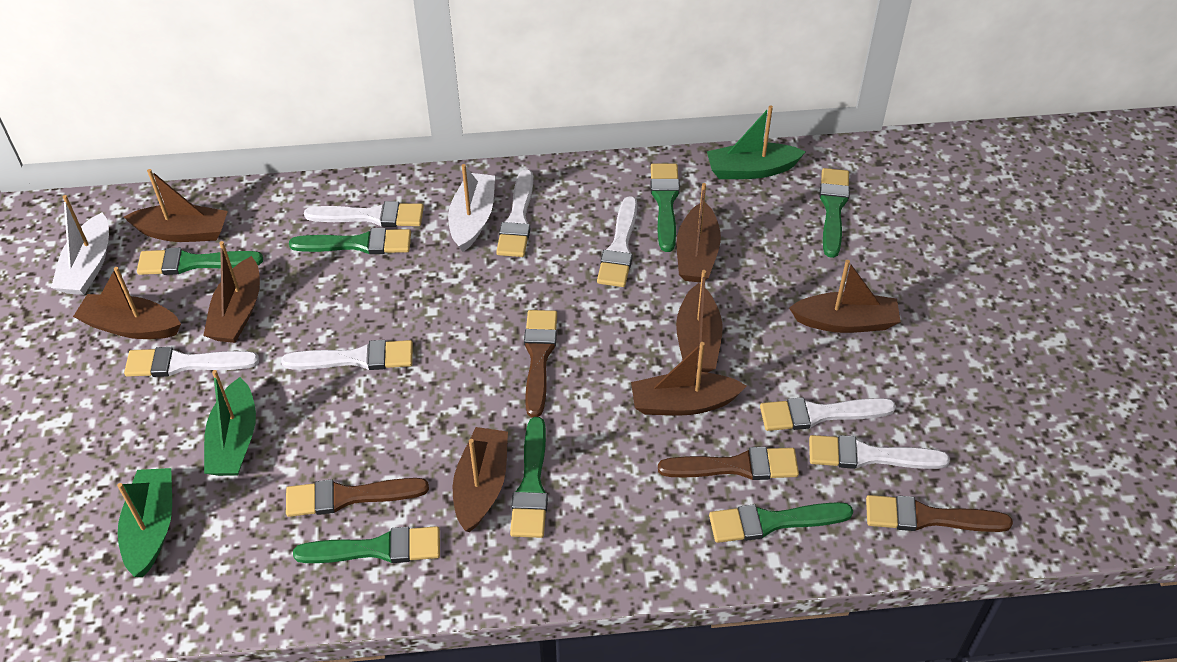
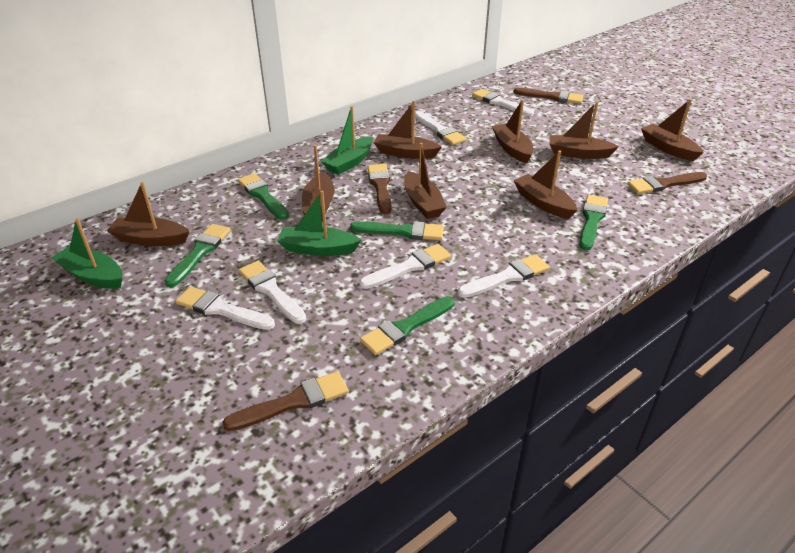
green brush: 7 -> 5
white boat: 2 -> 0
white brush: 7 -> 6

